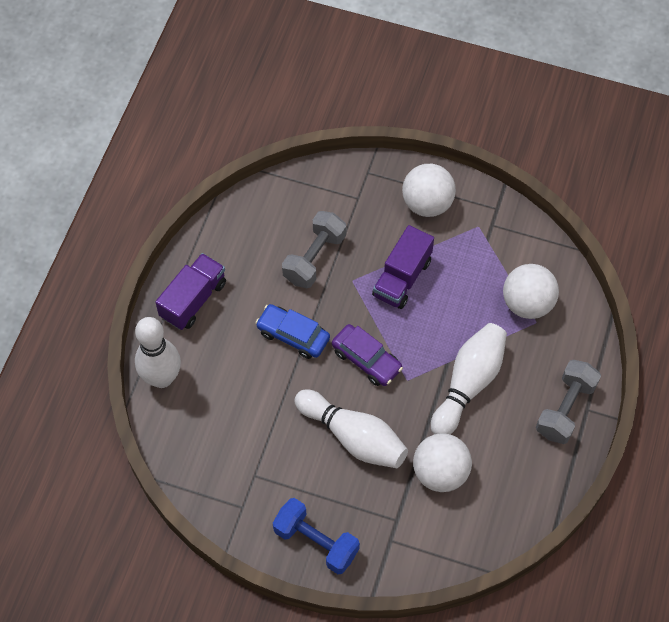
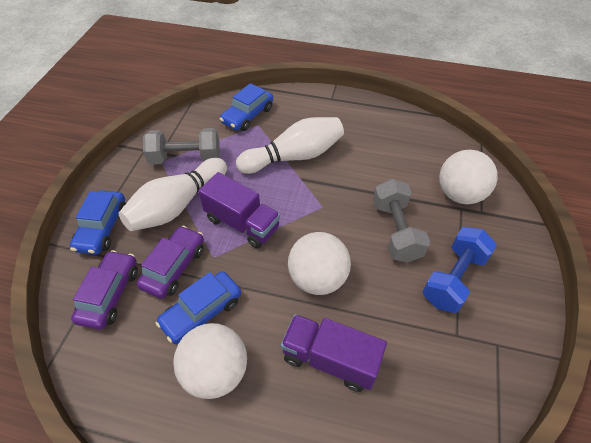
blue car: 1 -> 3
purple car: 1 -> 2
white bowling pin: 3 -> 2

